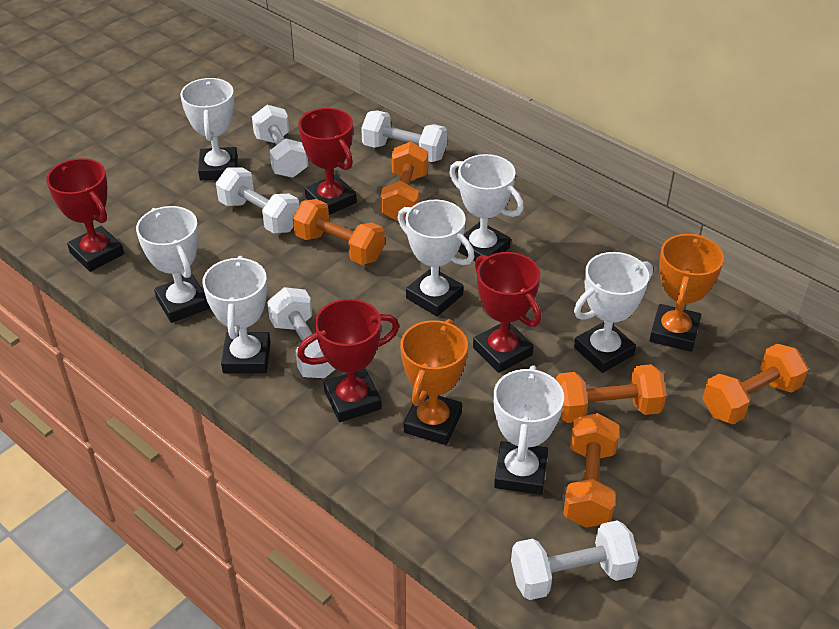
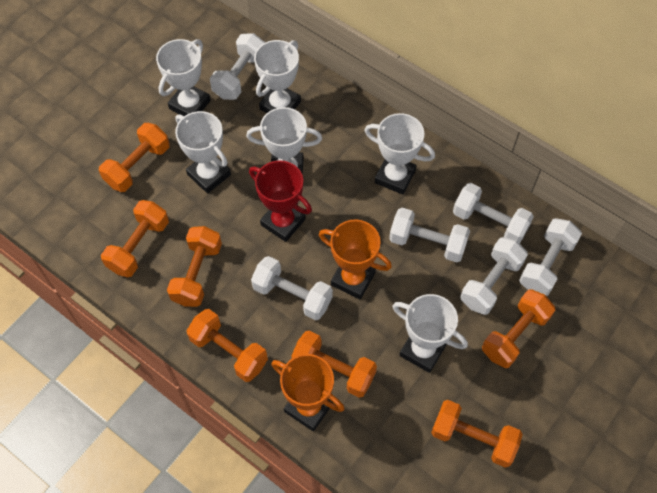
orange dumbbell: 5 -> 7
red trophy: 4 -> 1
white dumbbell: 5 -> 6
white trophy: 7 -> 6

